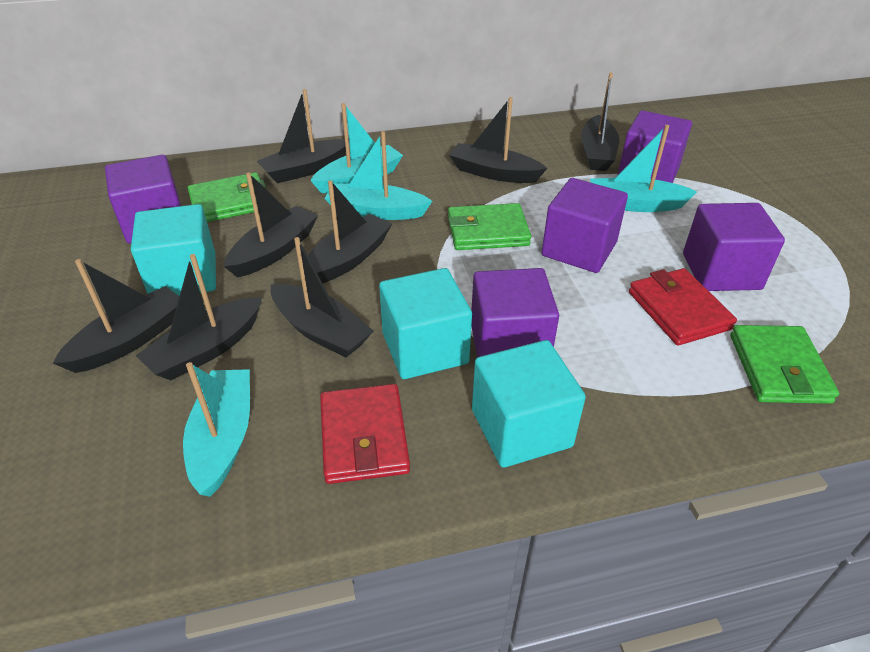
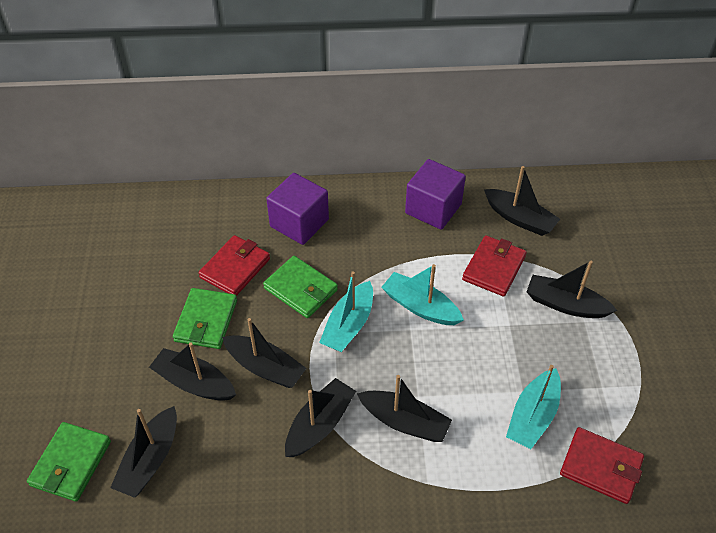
black boat: 8 -> 7
purple cube: 5 -> 2
red wallet: 2 -> 3
turquoise boat: 4 -> 3
turquoise cube: 3 -> 0

